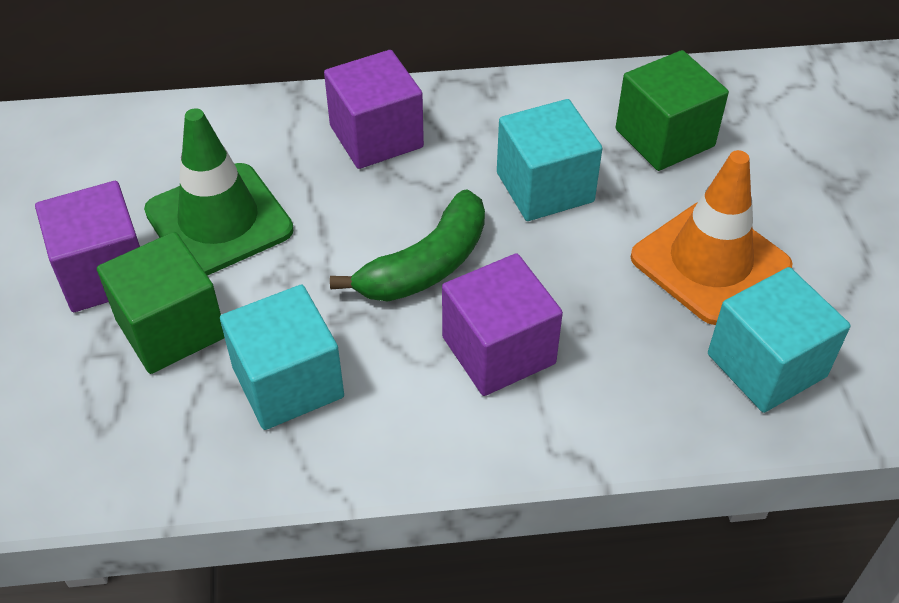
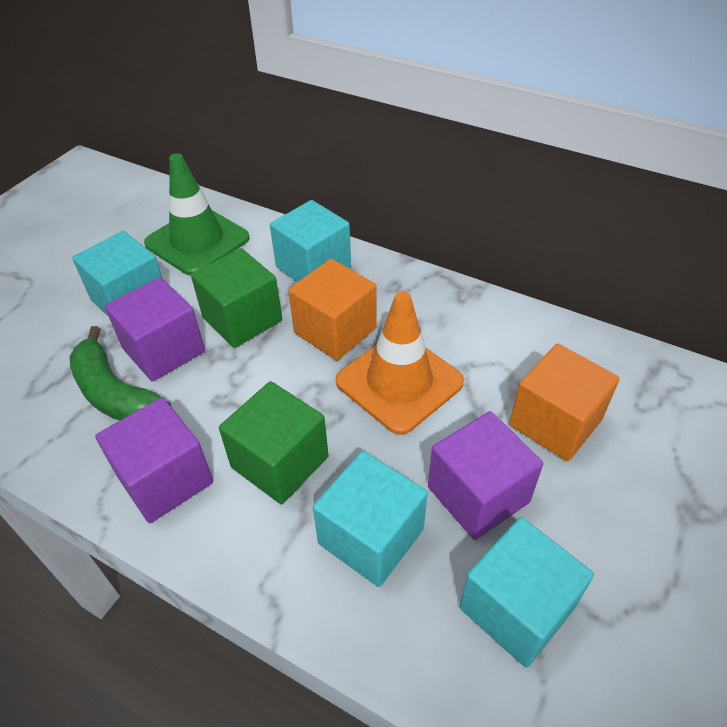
orange cube: 0 -> 2
turquoise cube: 3 -> 4

